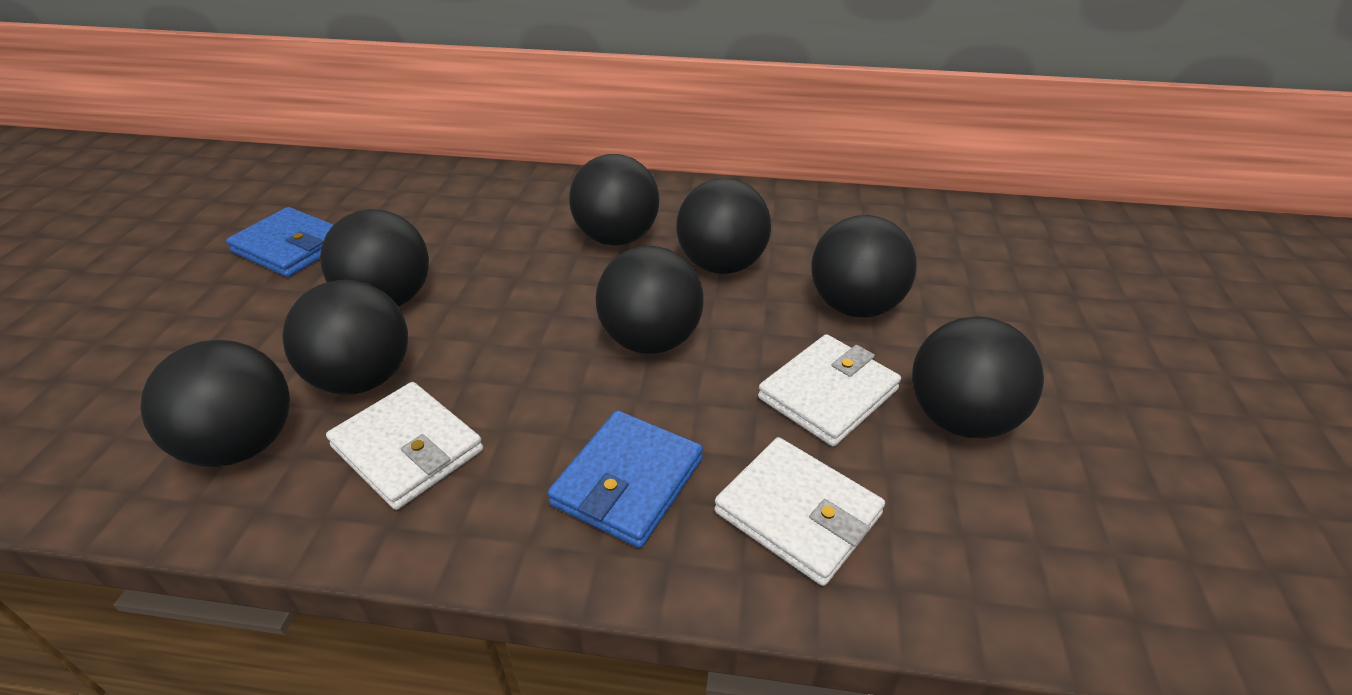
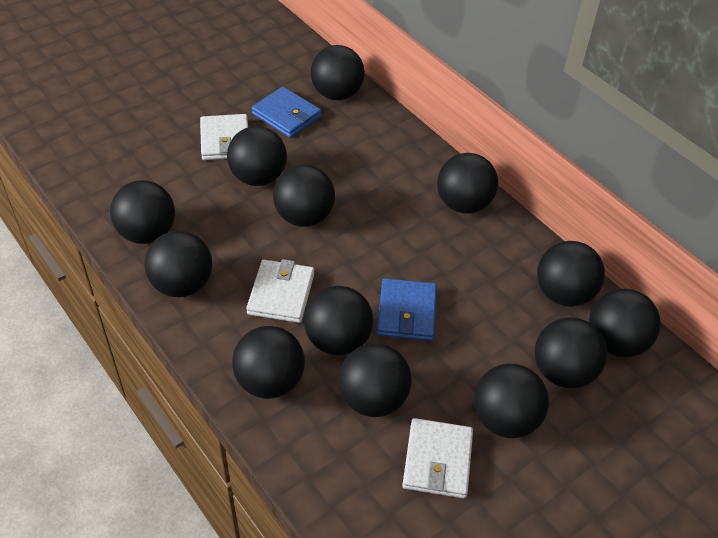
black ball: 8 -> 13

